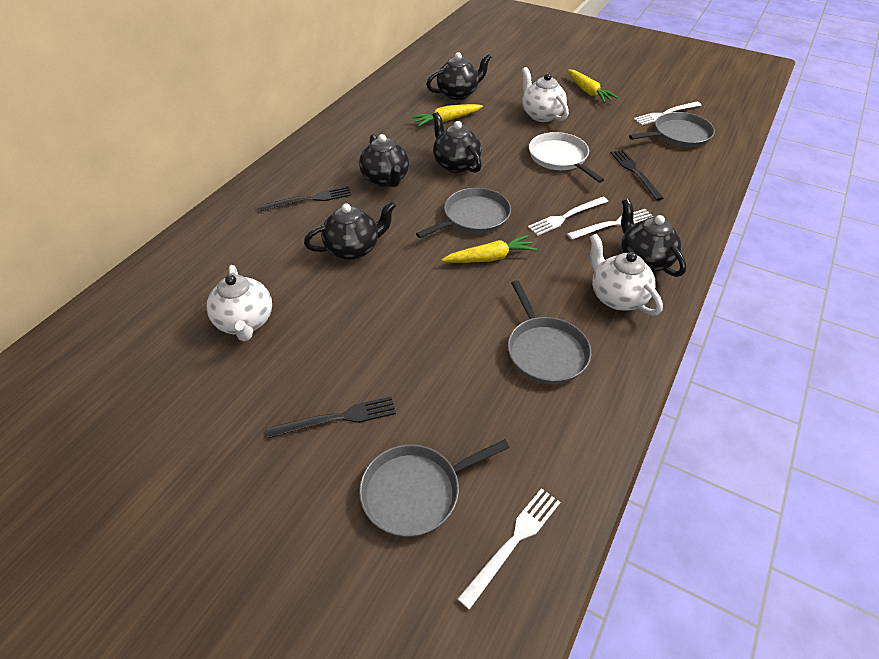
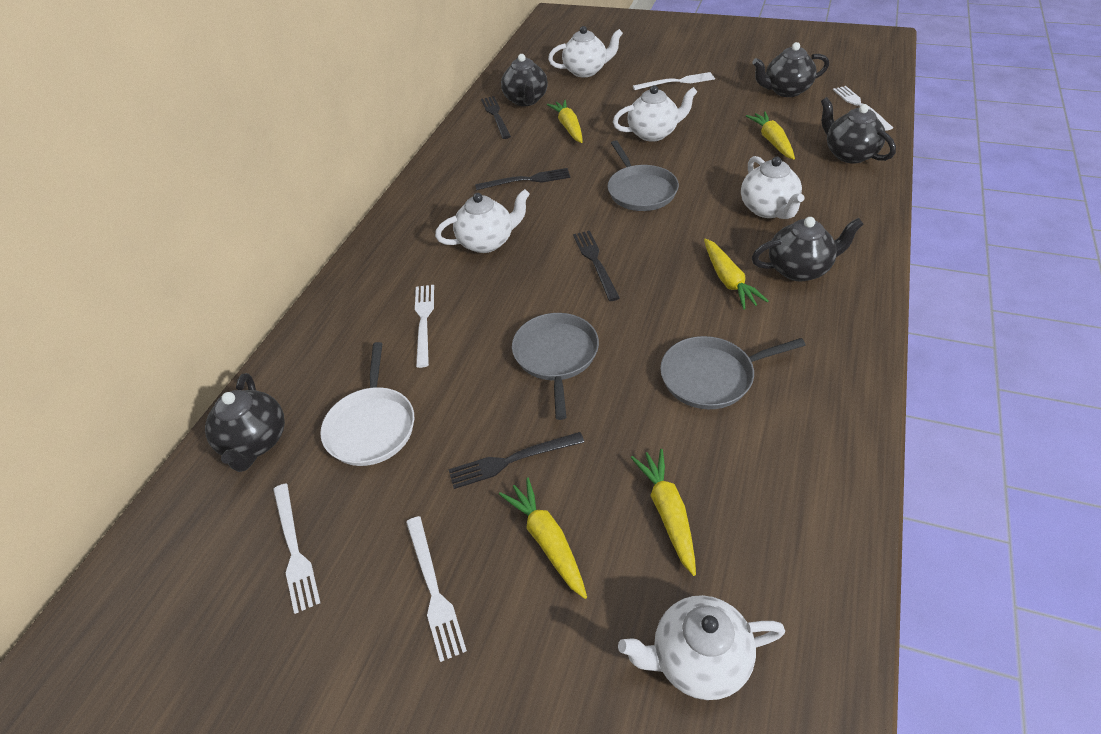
black fork: 3 -> 4
grey pan: 4 -> 3
white fork: 4 -> 5
white teapot: 3 -> 5
yellow carrot: 3 -> 5

